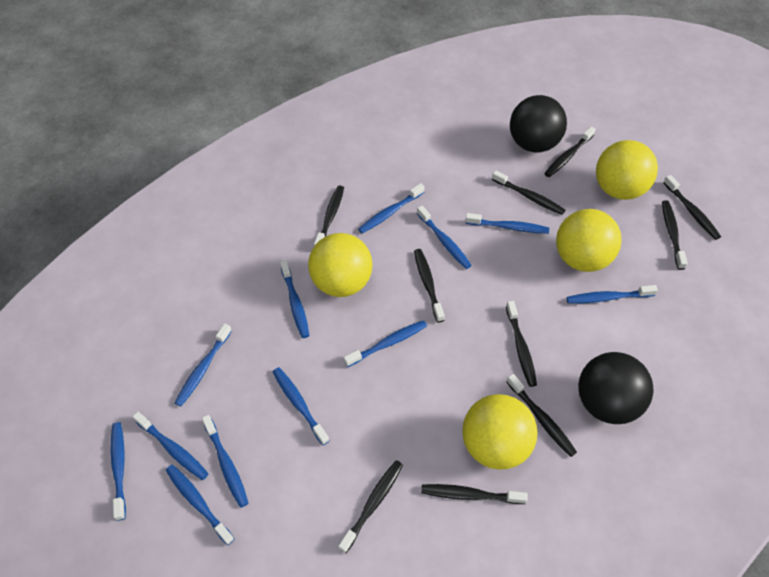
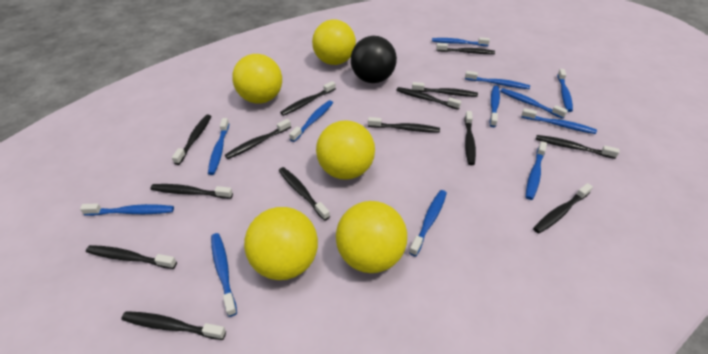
black ball: 2 -> 1
black toothbrush: 10 -> 14
yellow ball: 4 -> 5

